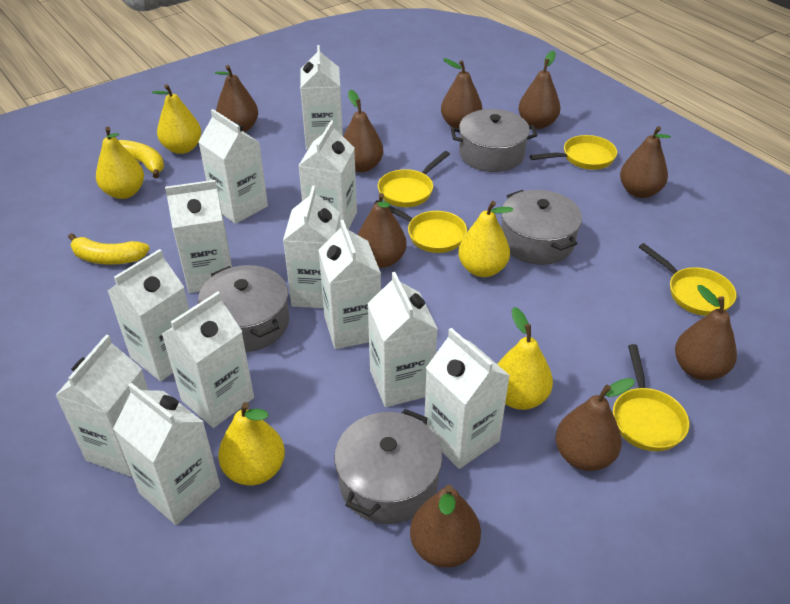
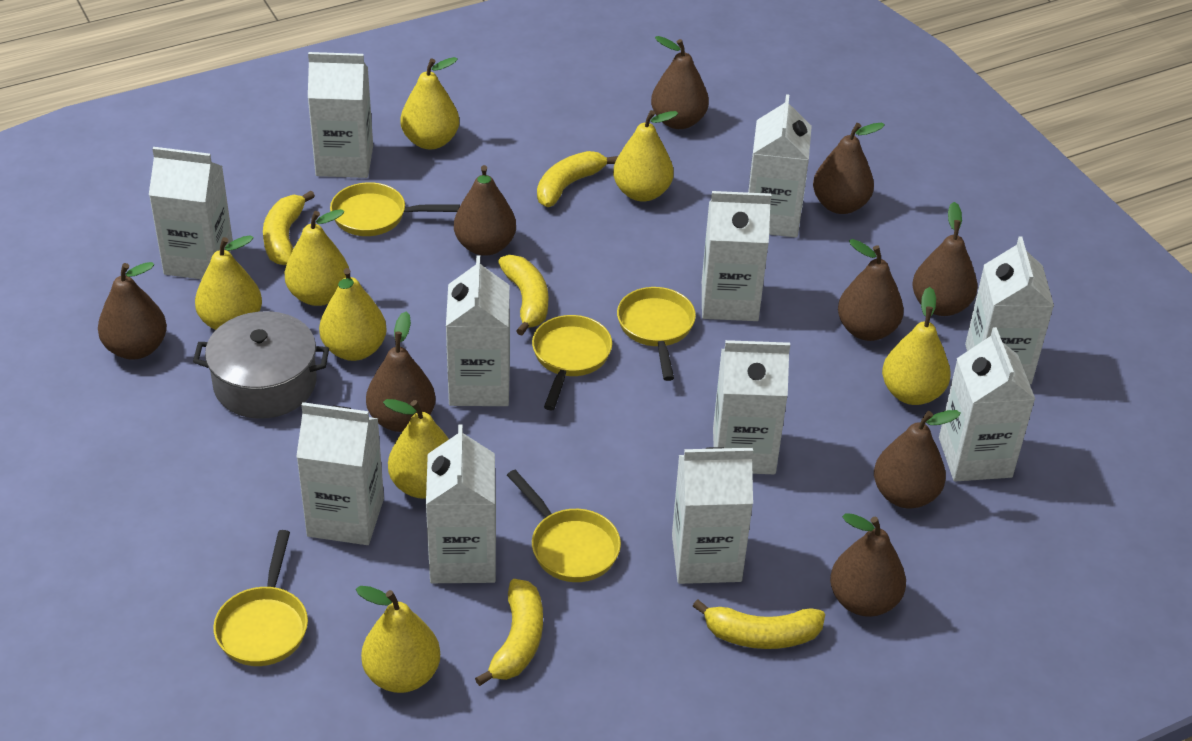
grey pot: 4 -> 1
white carton: 12 -> 11
yellow banana: 2 -> 5
yellow pear: 5 -> 8

